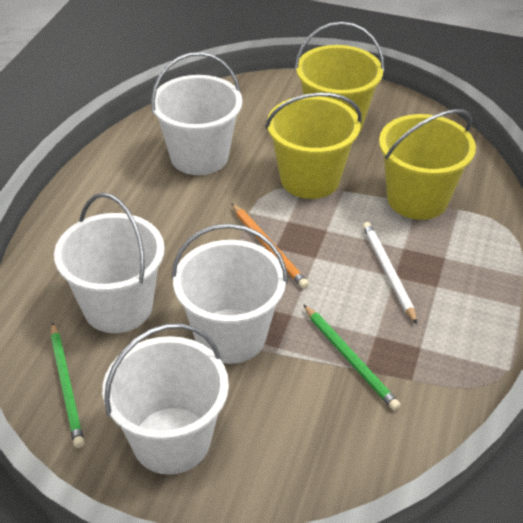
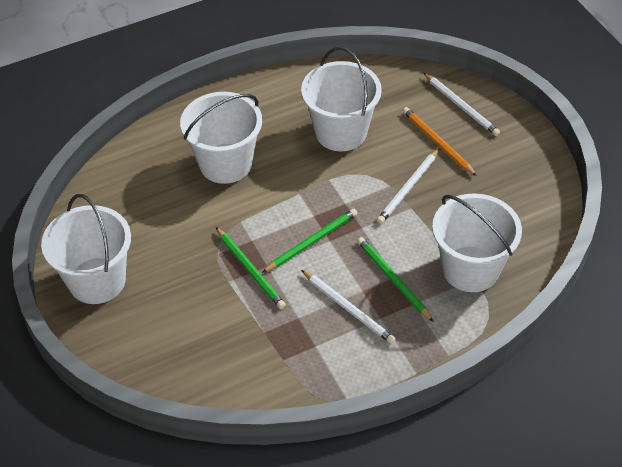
green pencil: 2 -> 3
white pencil: 1 -> 3
yellow bucket: 3 -> 0

